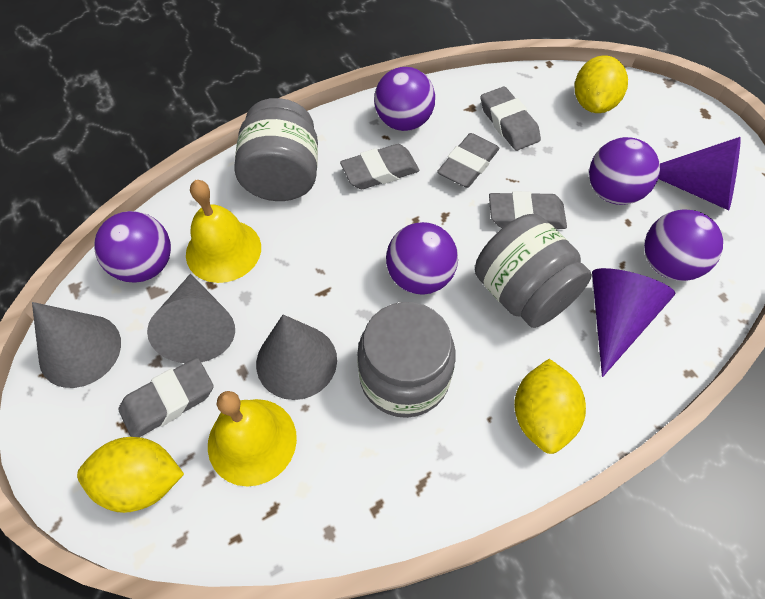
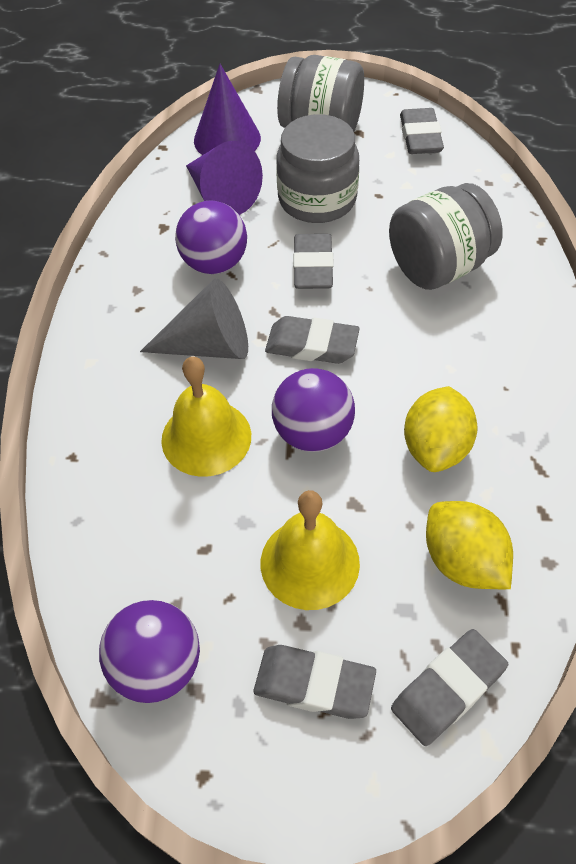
grey cone: 3 -> 1
purple ball: 5 -> 3
yellow lemon: 3 -> 2

